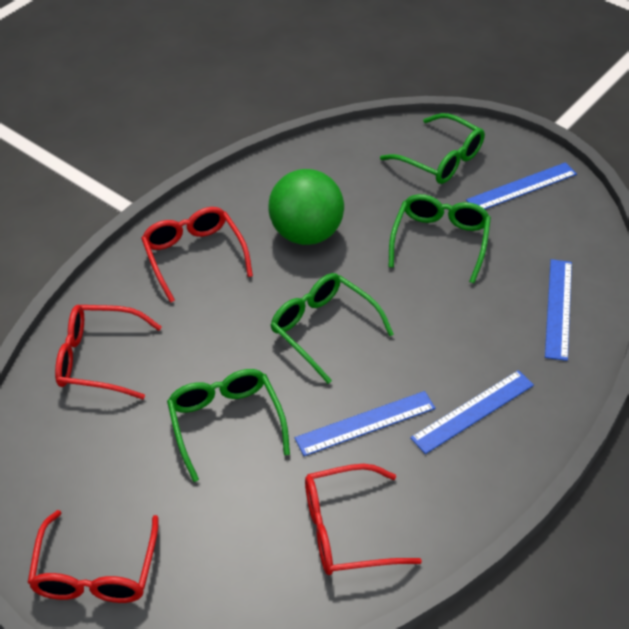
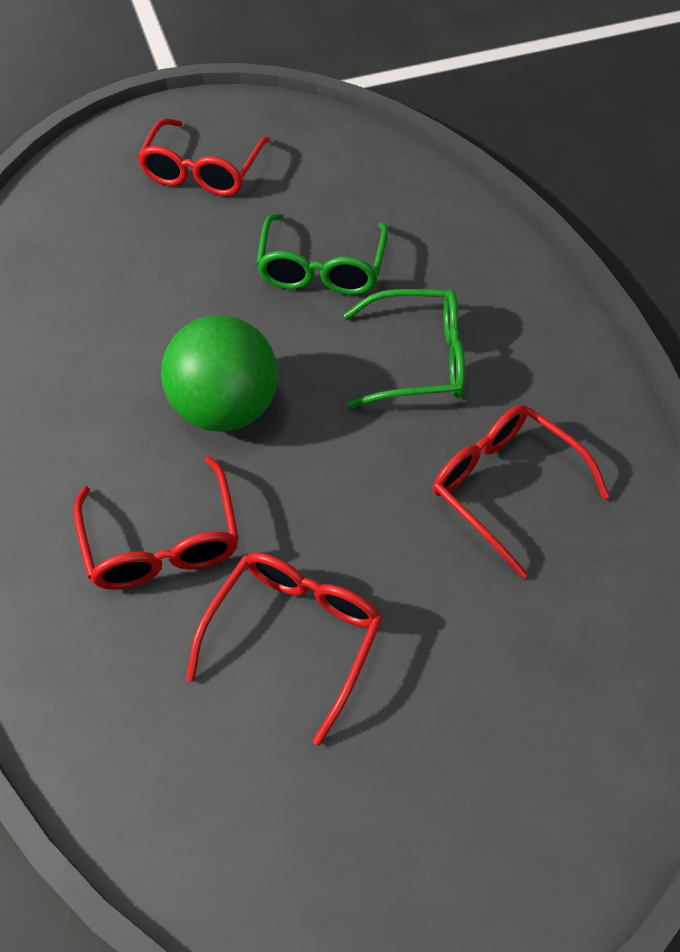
blue ruler: 4 -> 0
green glasses: 4 -> 2

